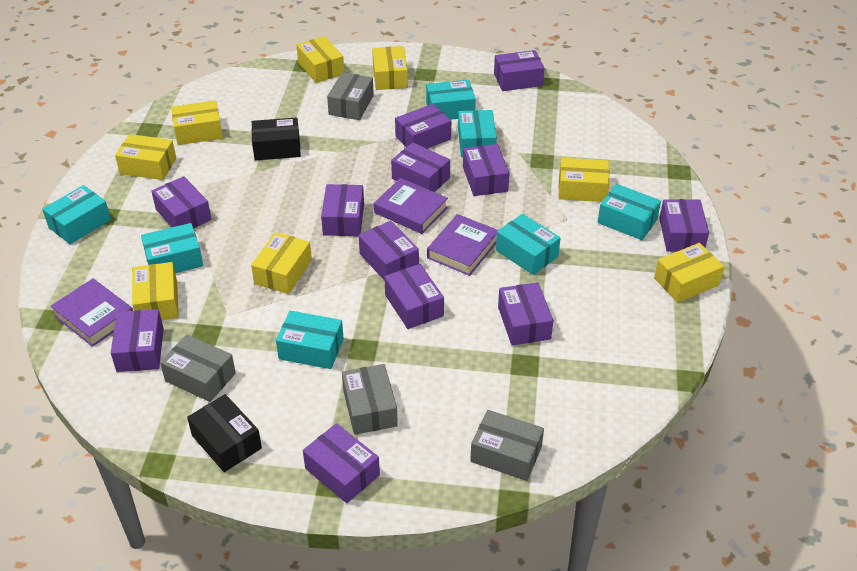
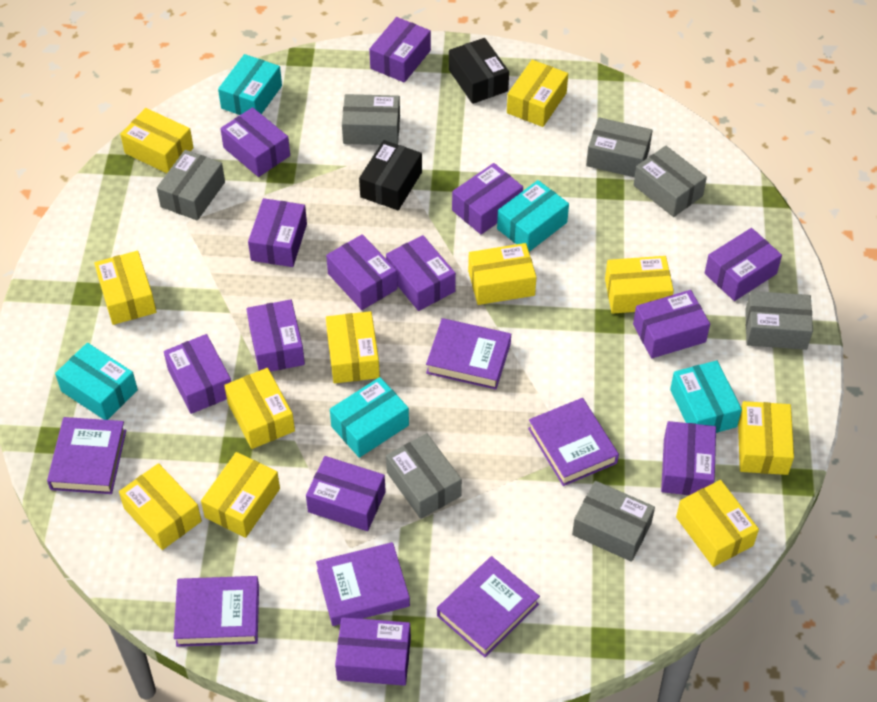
grey box: 4 -> 7
purple book: 3 -> 6
purple box: 12 -> 13
turquoise box: 7 -> 5
yellow box: 8 -> 11

